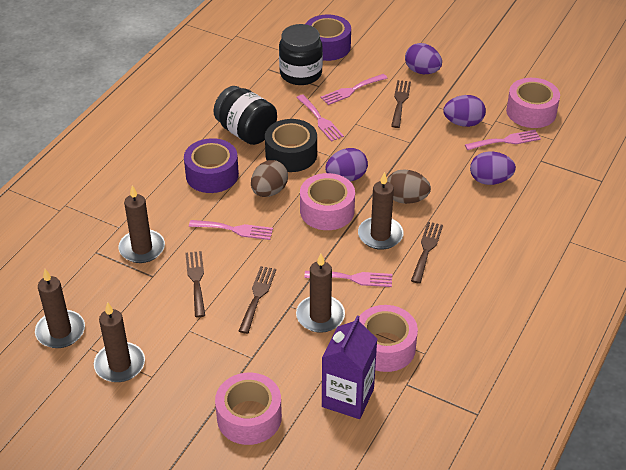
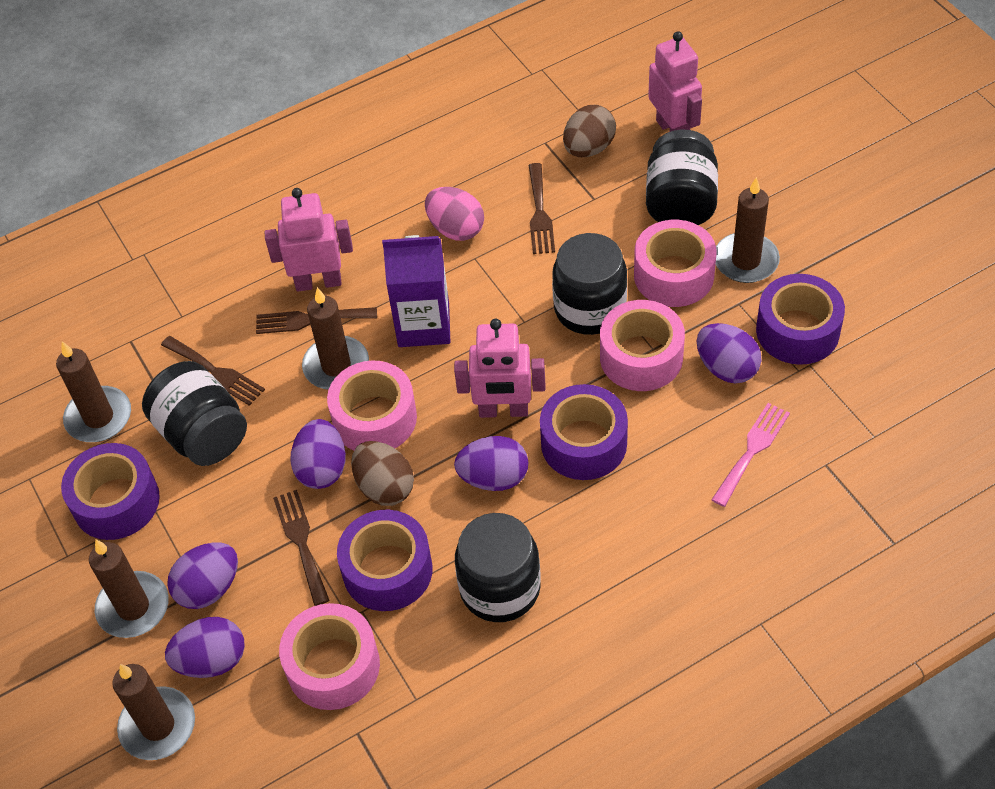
black jar: 2 -> 4
black tape: 1 -> 0
pink egg: 0 -> 1
pink fork: 5 -> 1
pink robot: 0 -> 3
purple egg: 4 -> 5
purple tape: 2 -> 4

